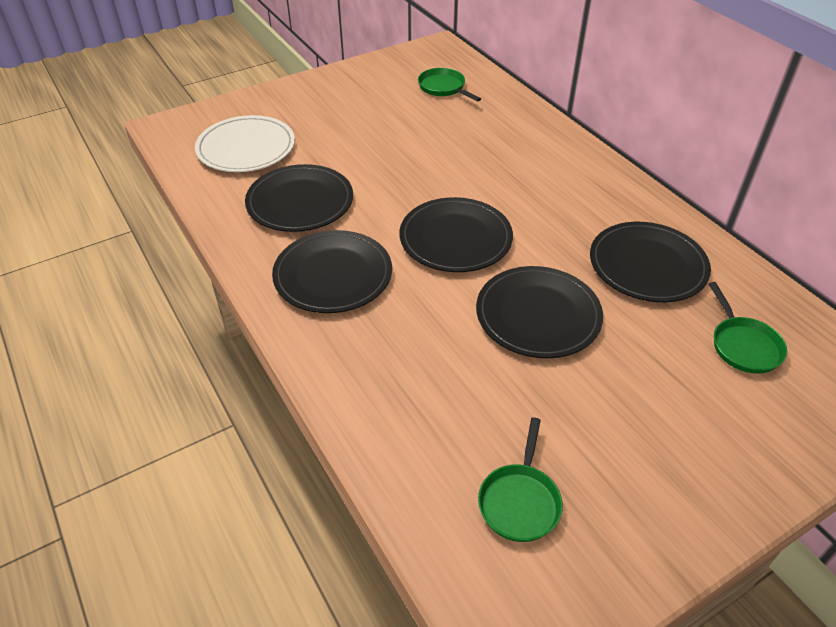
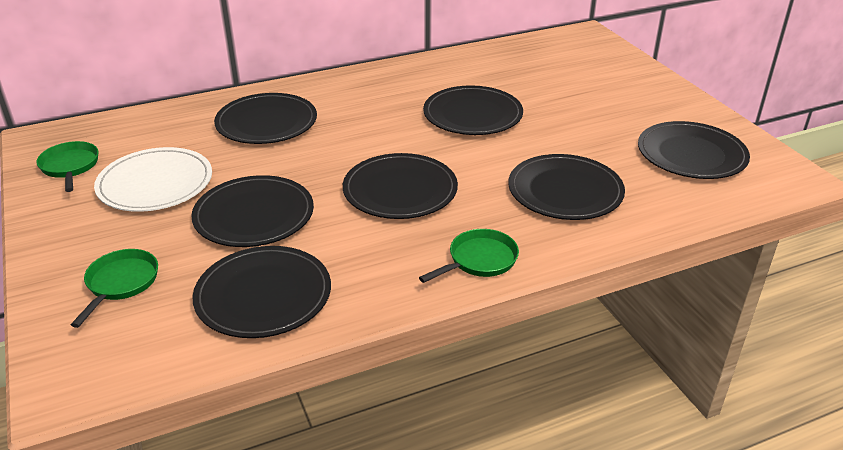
black plate: 5 -> 7

